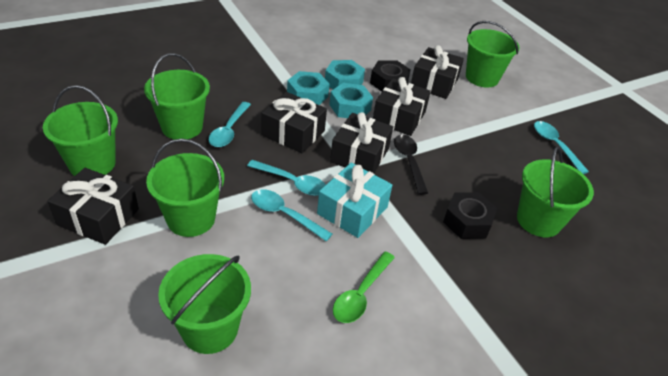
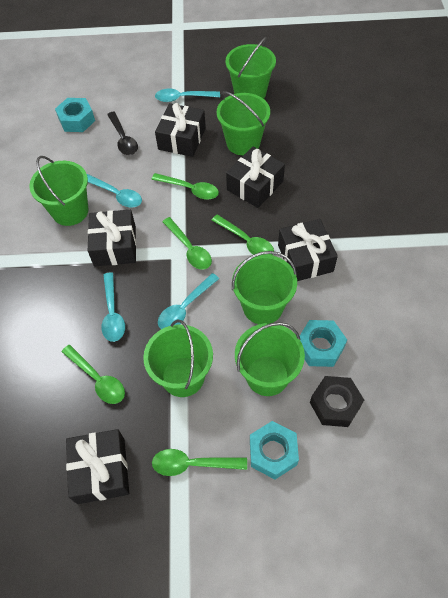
black nut: 2 -> 1
green spoon: 1 -> 5
turquoise gift: 1 -> 0

